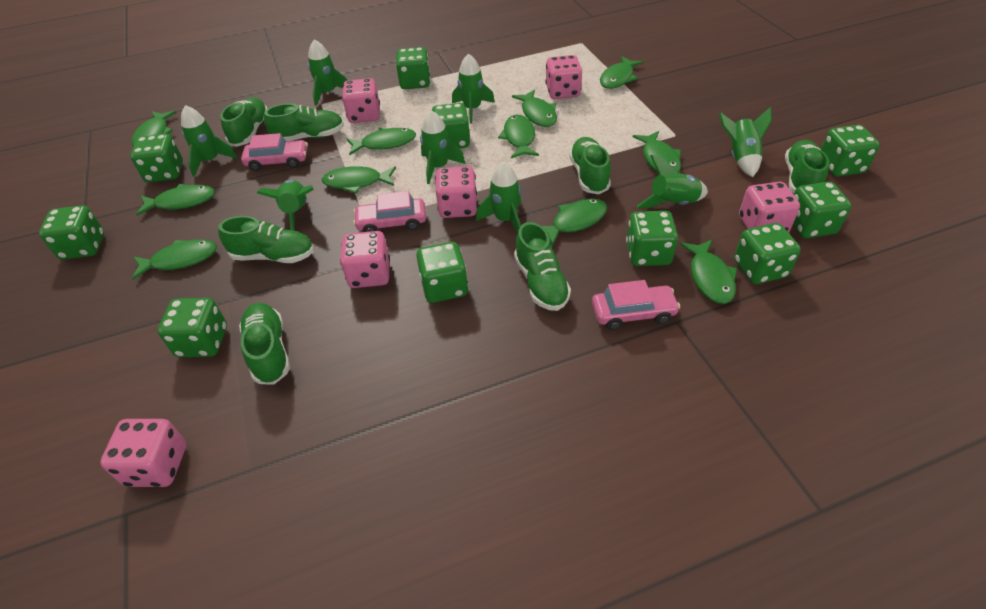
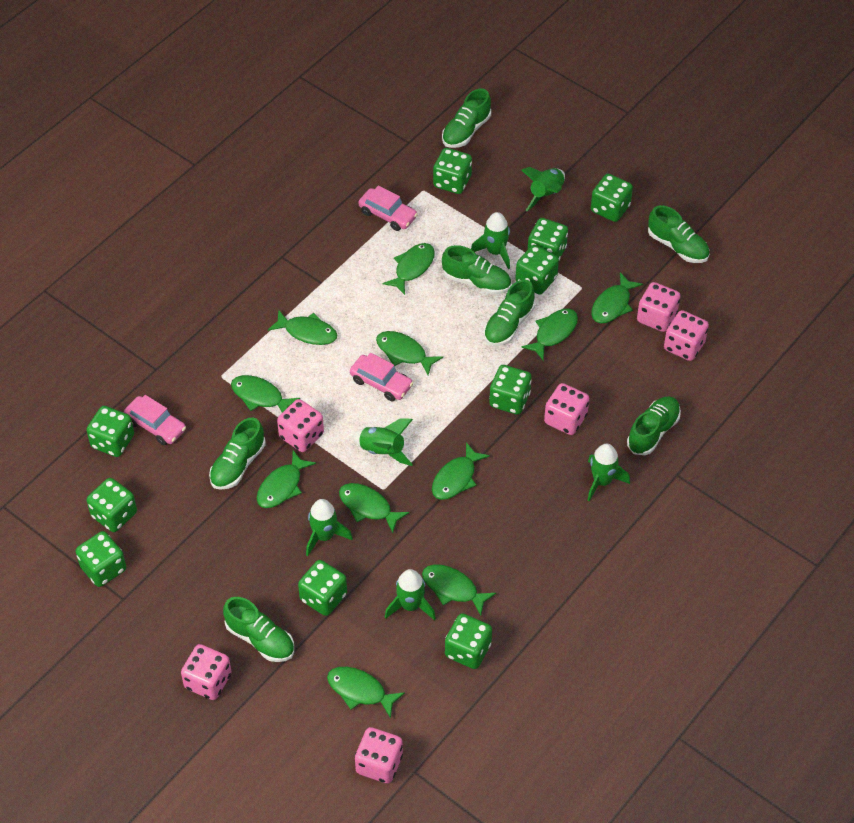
green rocket: 8 -> 6

